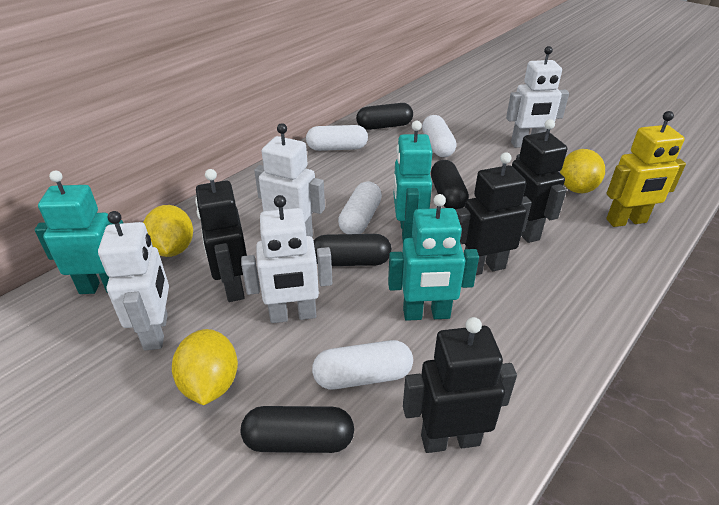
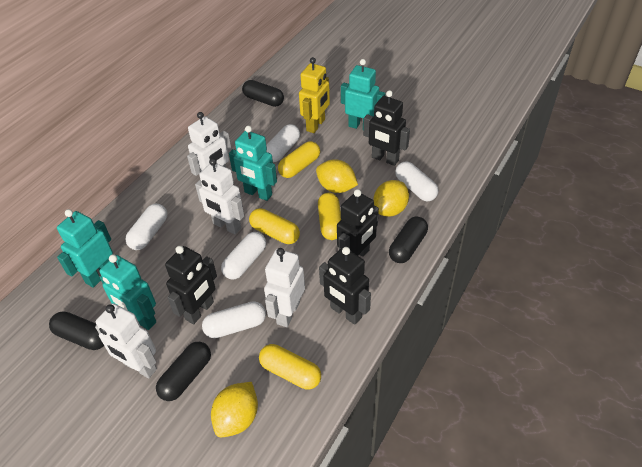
turquoise robot: 3 -> 4
white capsule: 4 -> 5
yellow capsule: 0 -> 4

